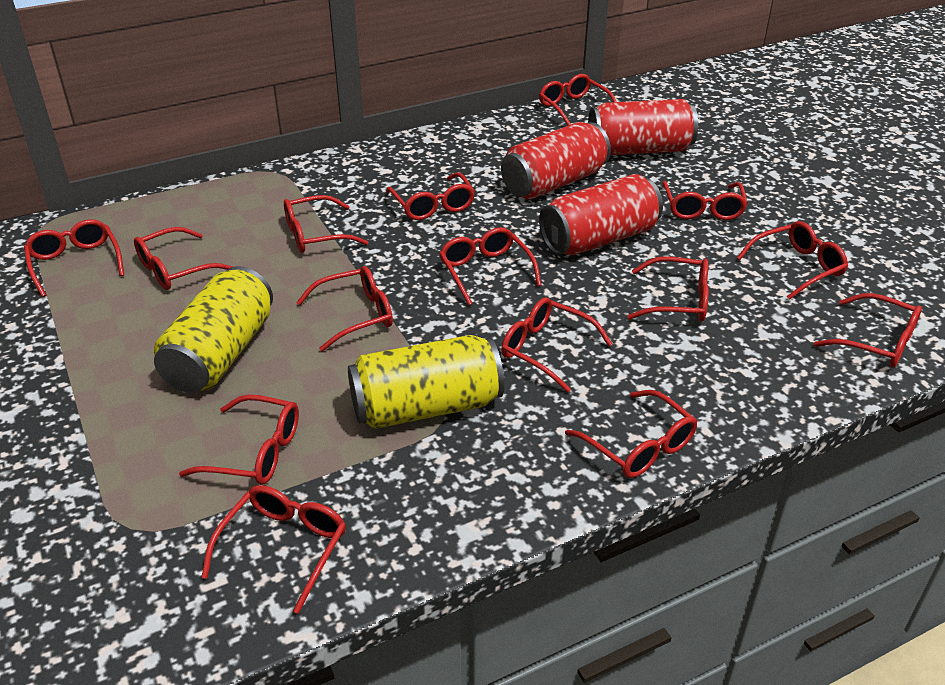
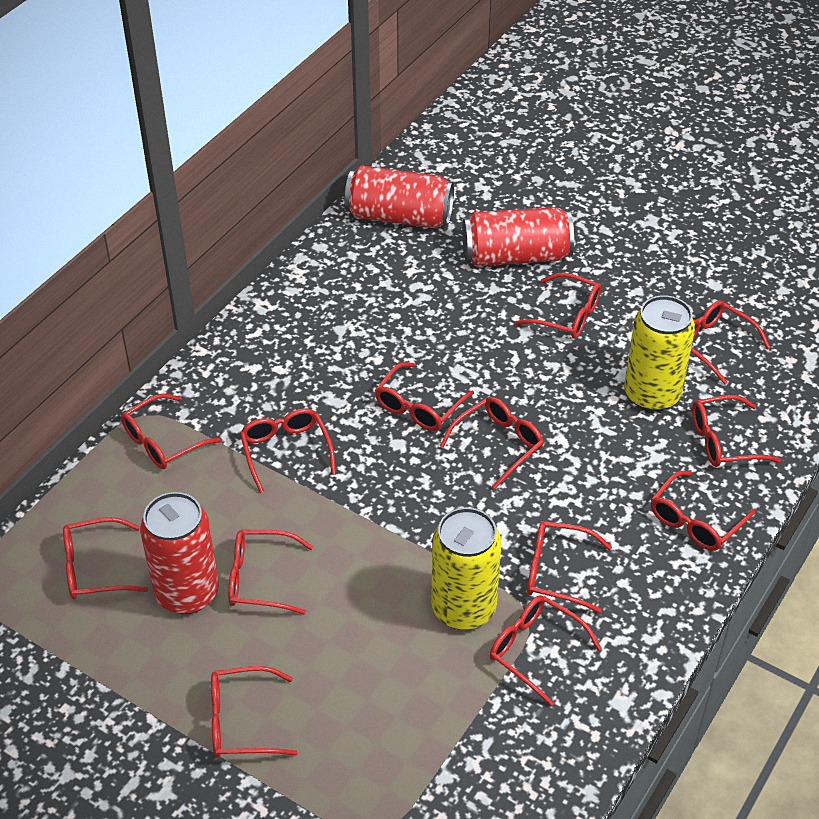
red glasses: 15 -> 13

